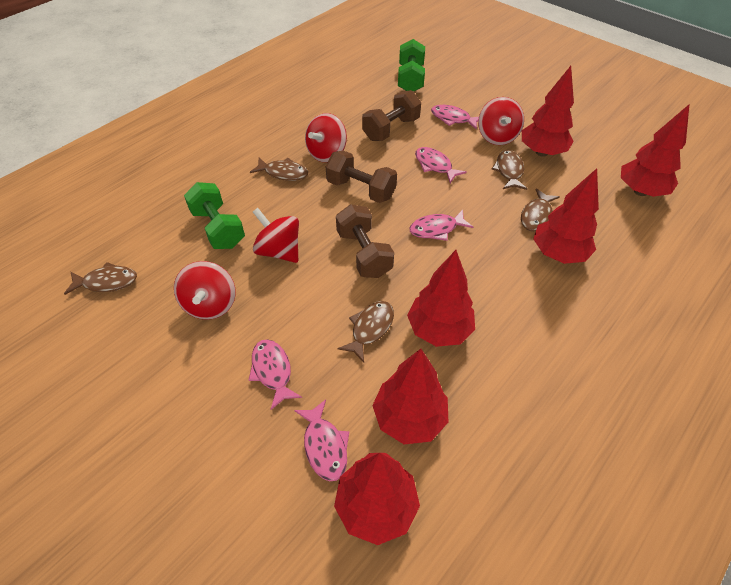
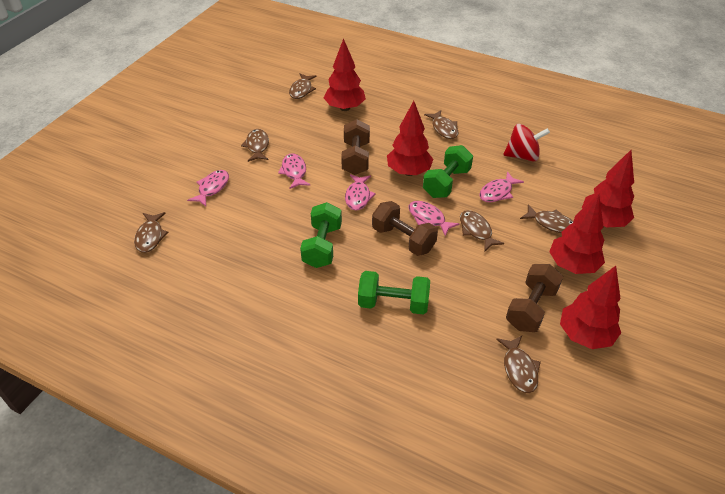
brown fish: 5 -> 7
green dumbbell: 2 -> 3
red spinning top: 4 -> 1
red tree: 6 -> 5

